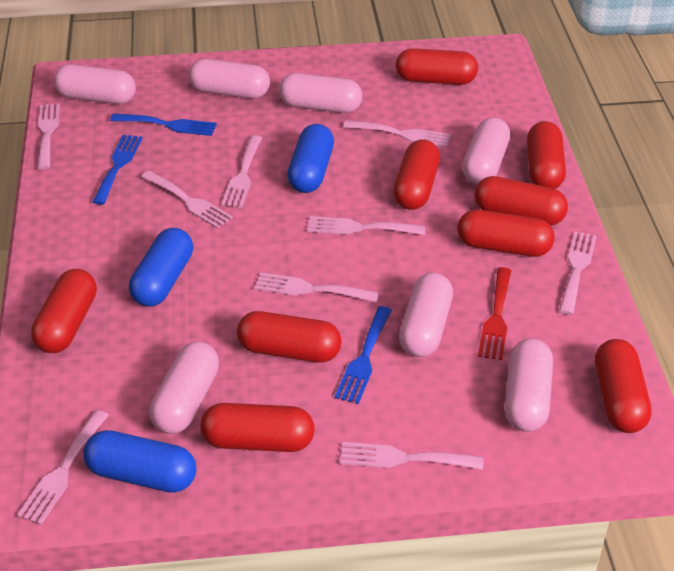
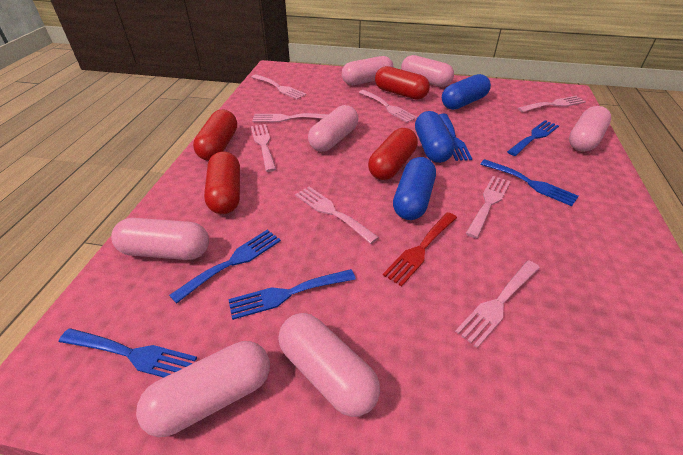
blue fork: 3 -> 6
pink fork: 9 -> 8
red capsule: 9 -> 4

